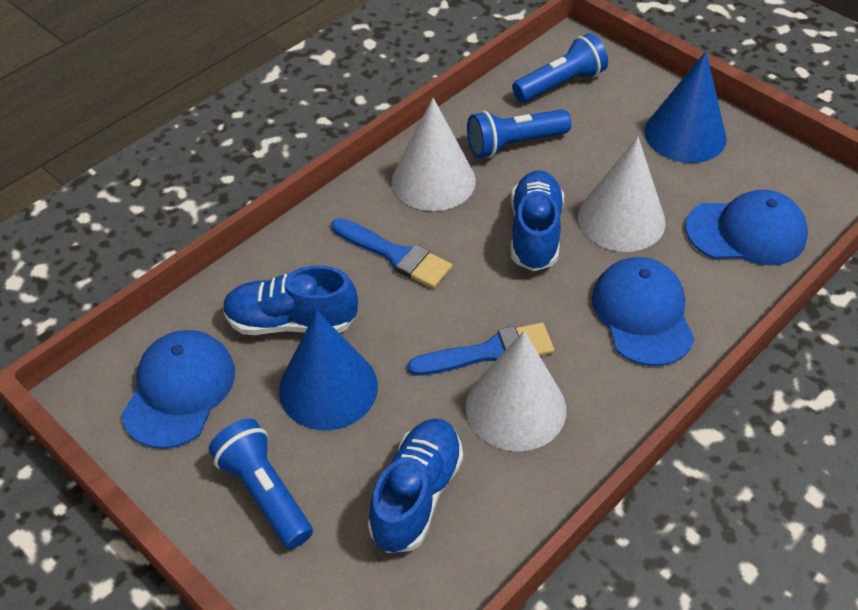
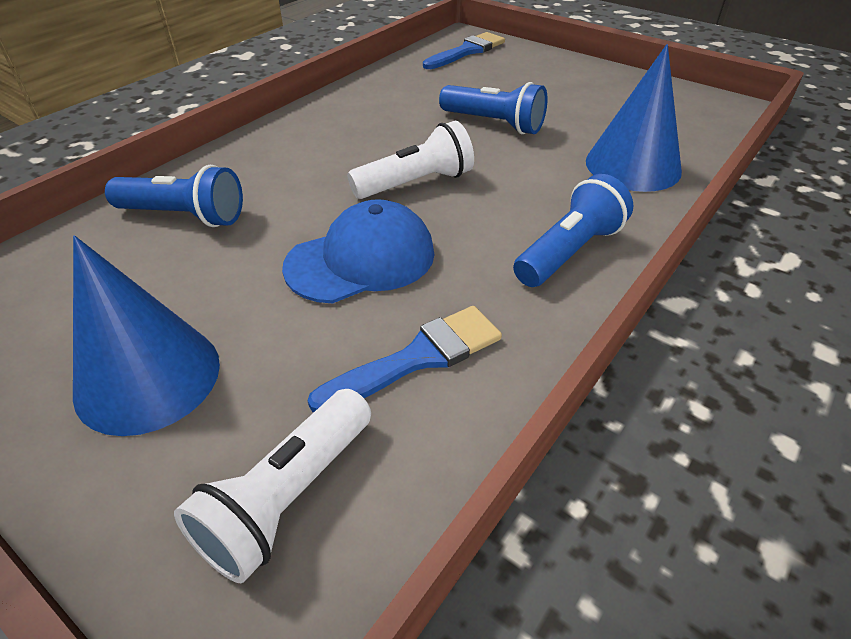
blue cap: 3 -> 1
blue shoe: 3 -> 0
white cone: 3 -> 0
white flashlight: 0 -> 2

